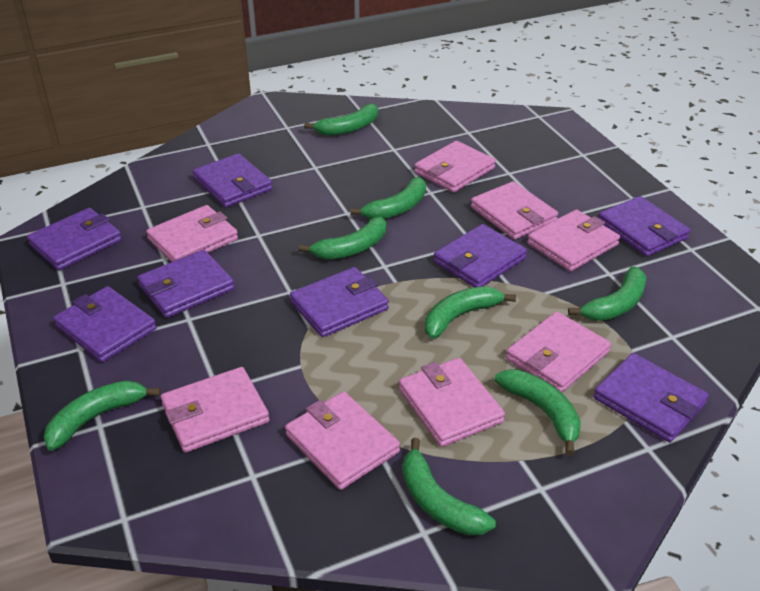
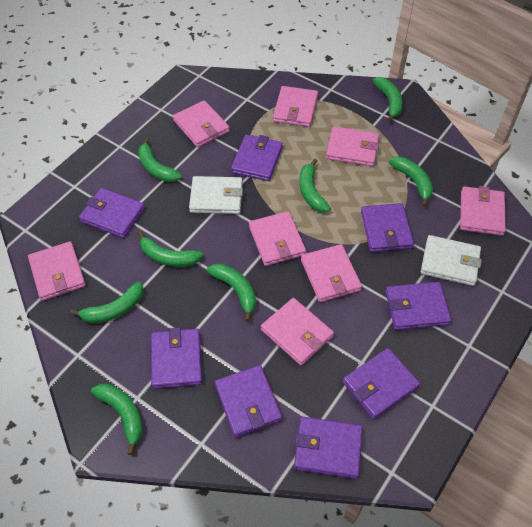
white wallet: 0 -> 2

